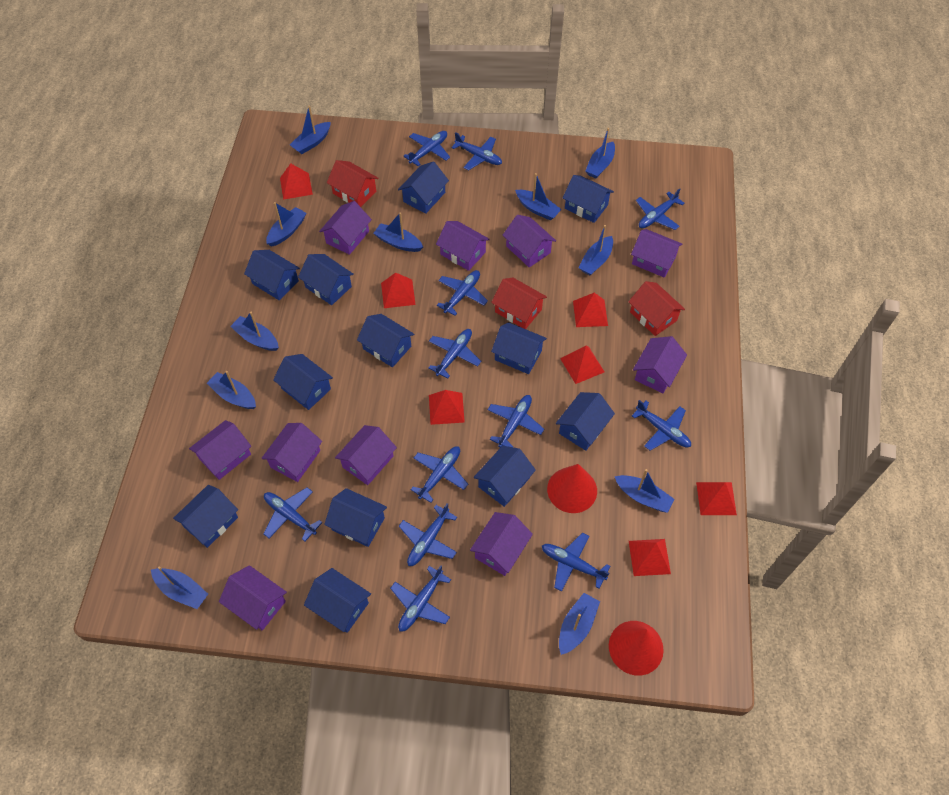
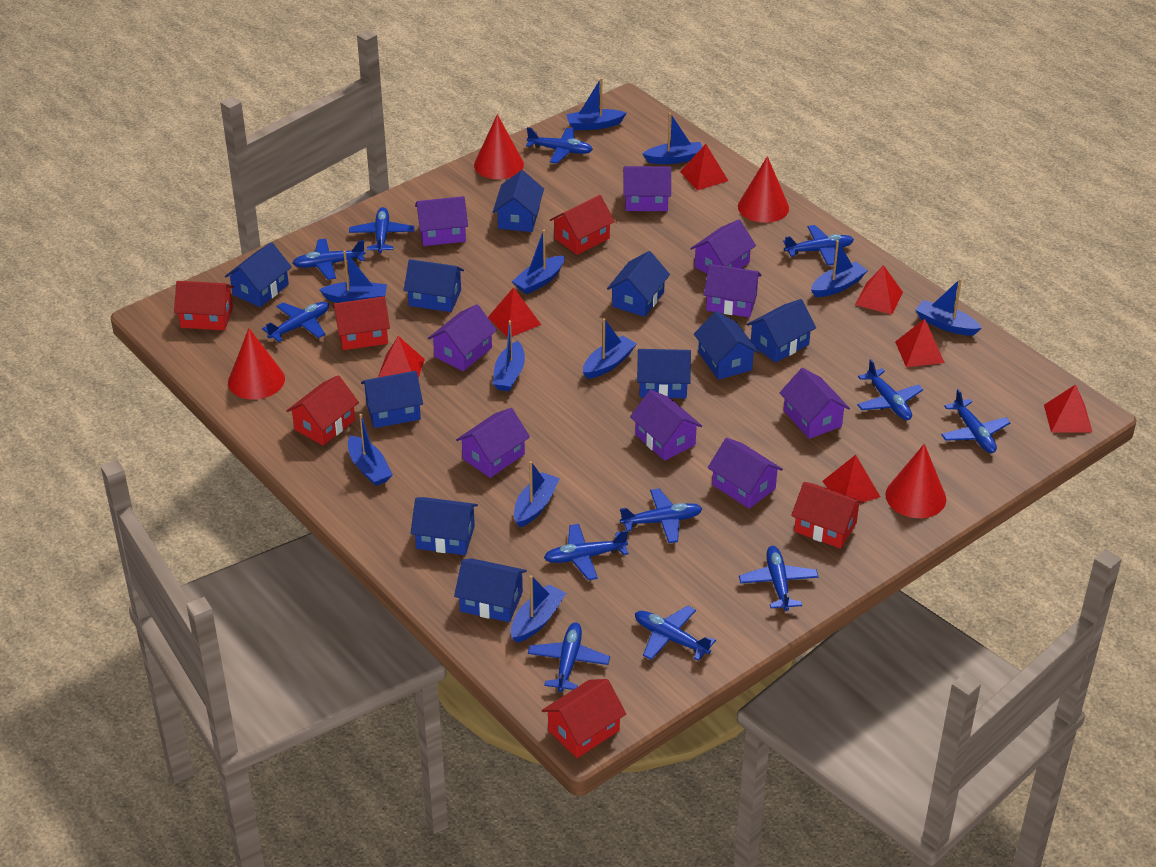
blue house: 12 -> 10
purple house: 10 -> 9
red cone: 2 -> 4
red house: 3 -> 6

